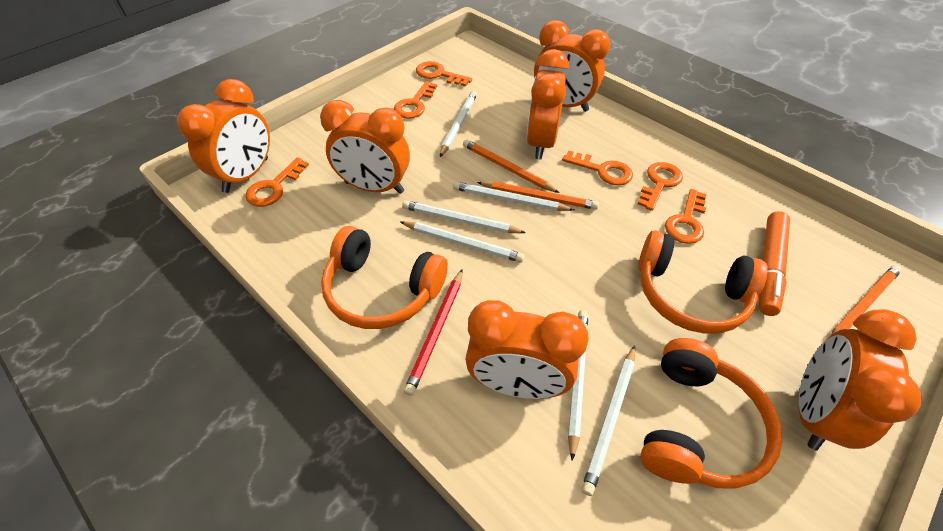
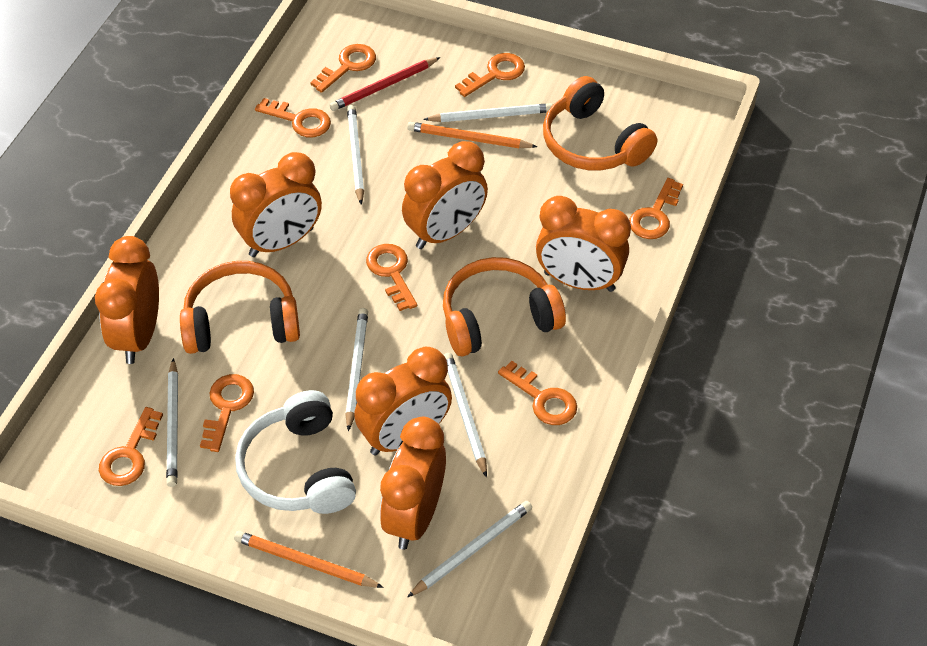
orange key: 6 -> 8
orange marker: 1 -> 0
orange pencil: 3 -> 2
white headphones: 0 -> 1

